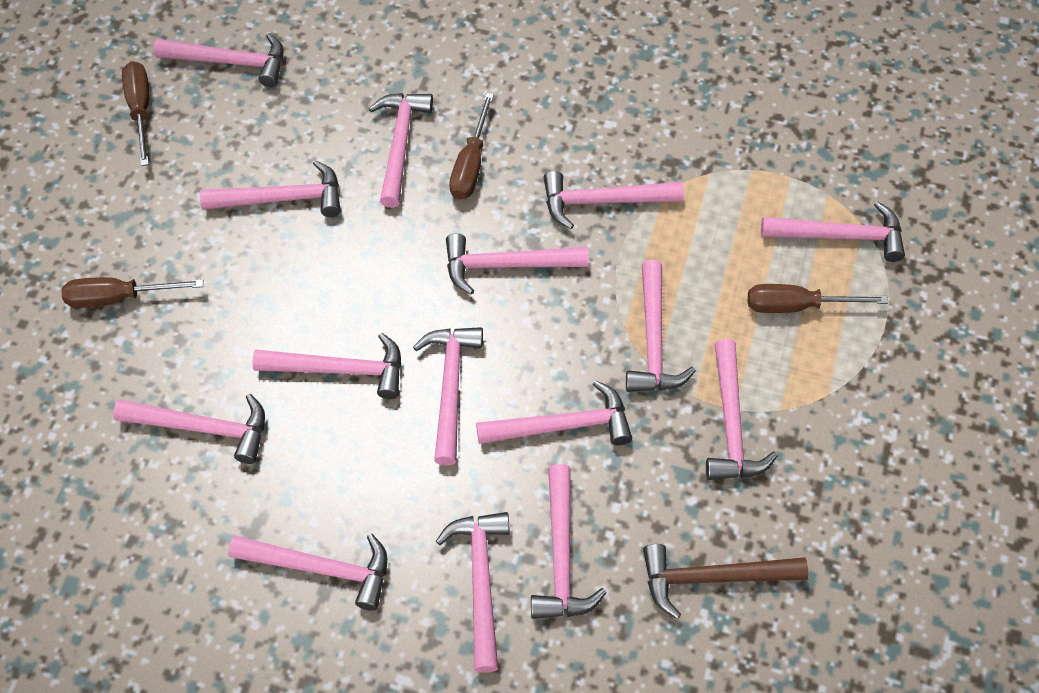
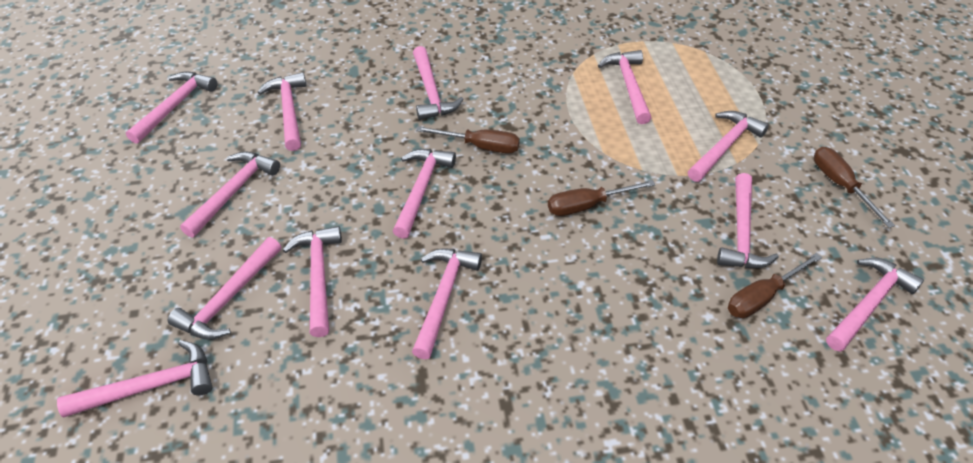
brown hammer: 1 -> 0
pink hammer: 15 -> 13

